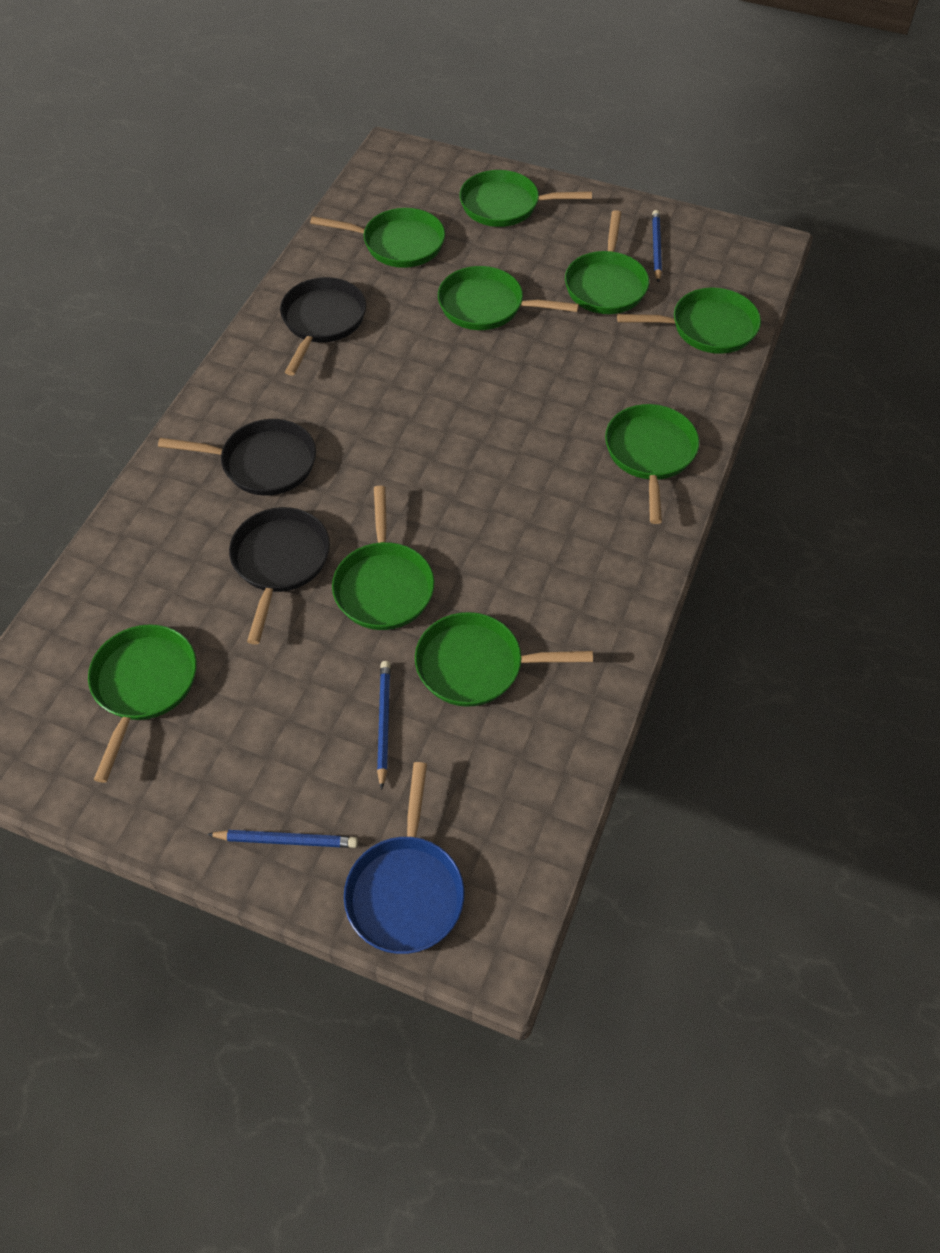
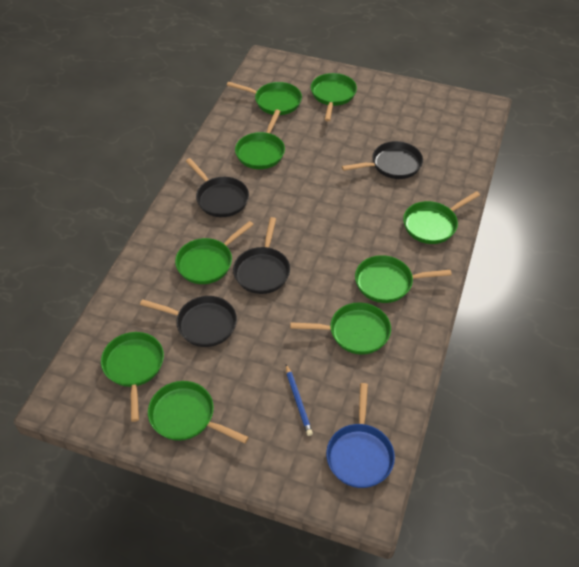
black pan: 3 -> 4
blue pencil: 3 -> 1

